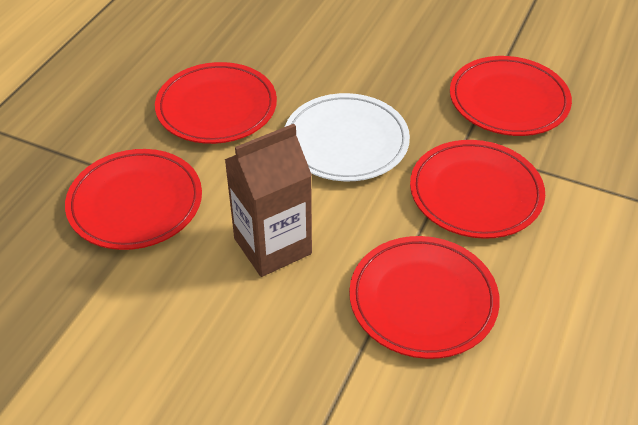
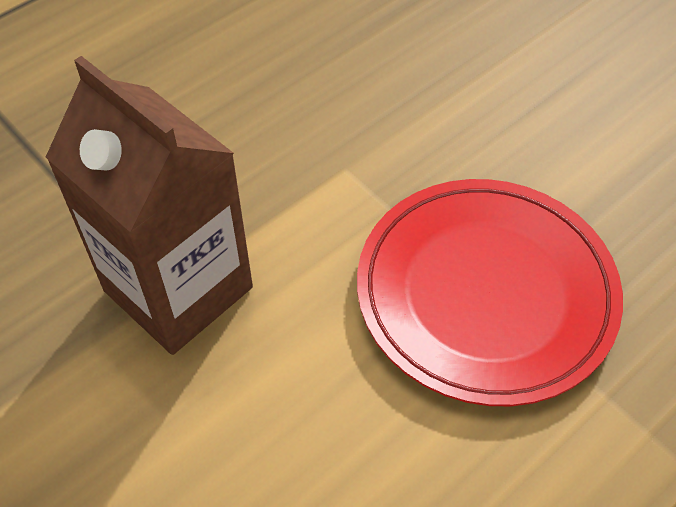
red plate: 5 -> 1
white plate: 1 -> 0

